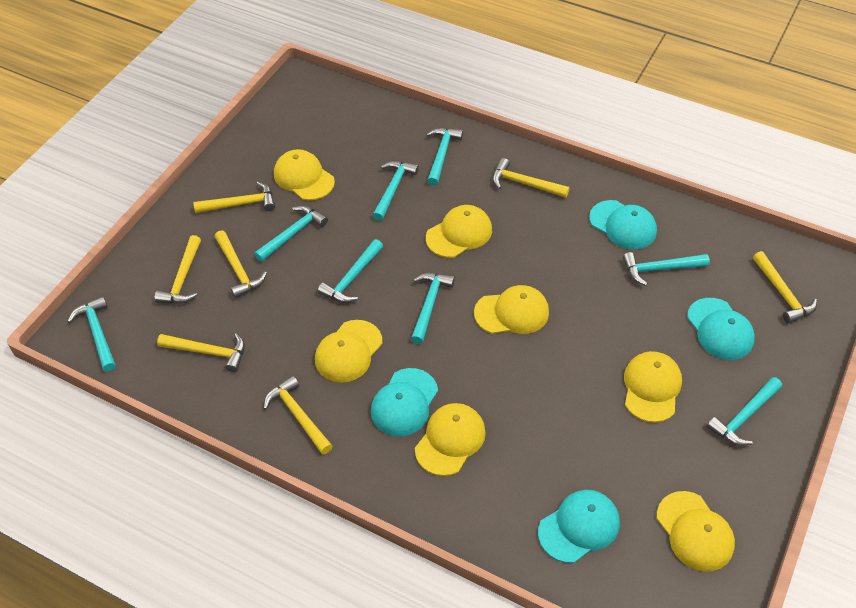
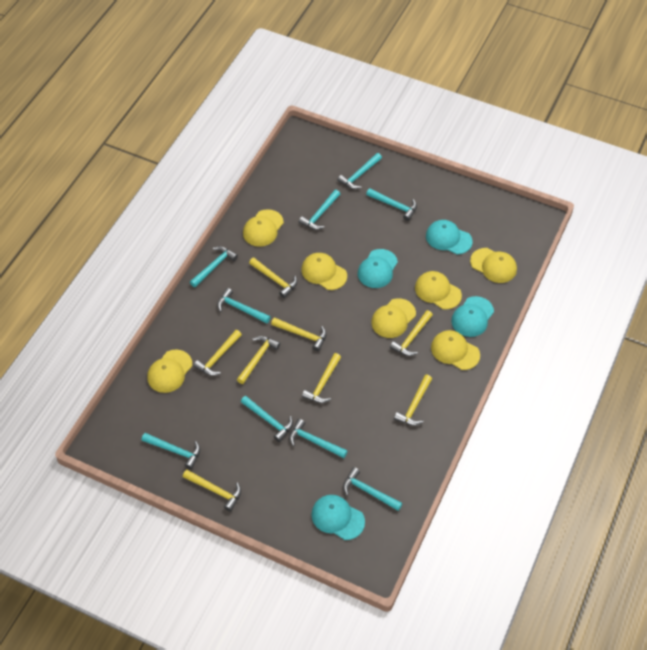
turquoise hammer: 8 -> 9
yellow hammer: 7 -> 8

